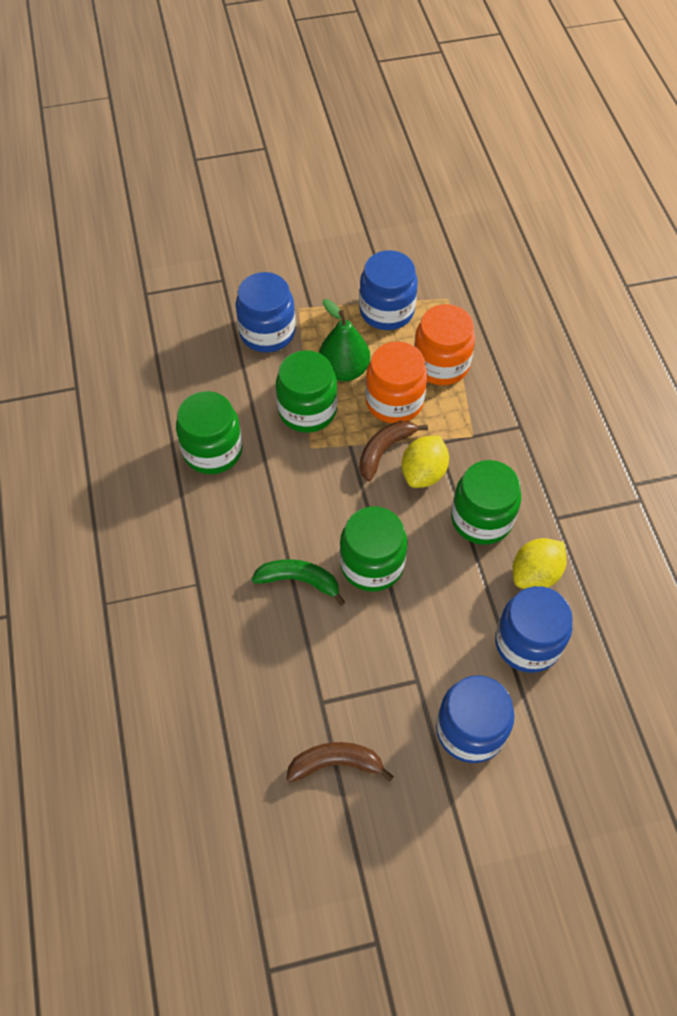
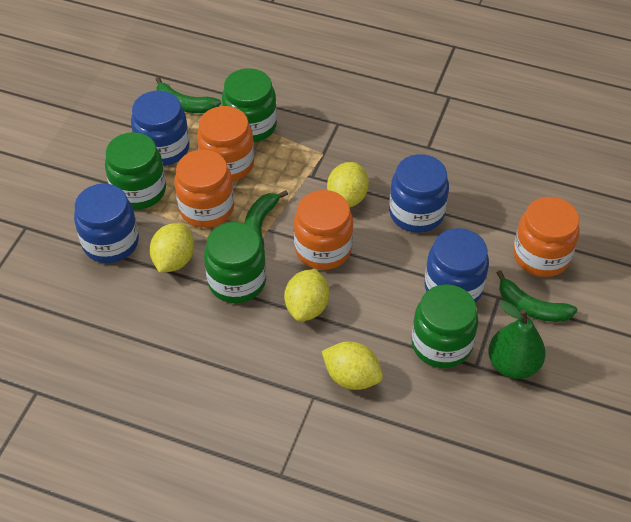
brown banana: 2 -> 0
green banana: 1 -> 3
orange jar: 2 -> 4
yellow lemon: 2 -> 4

